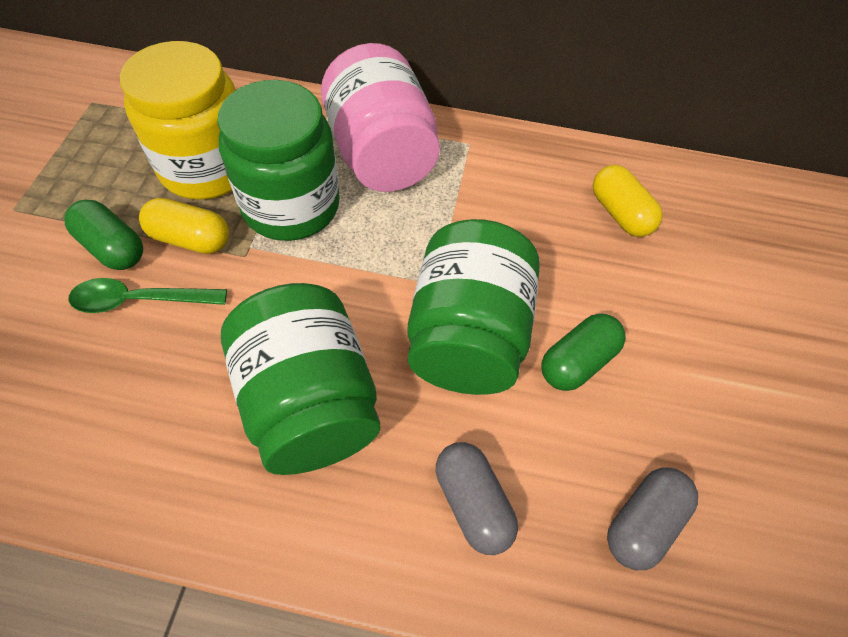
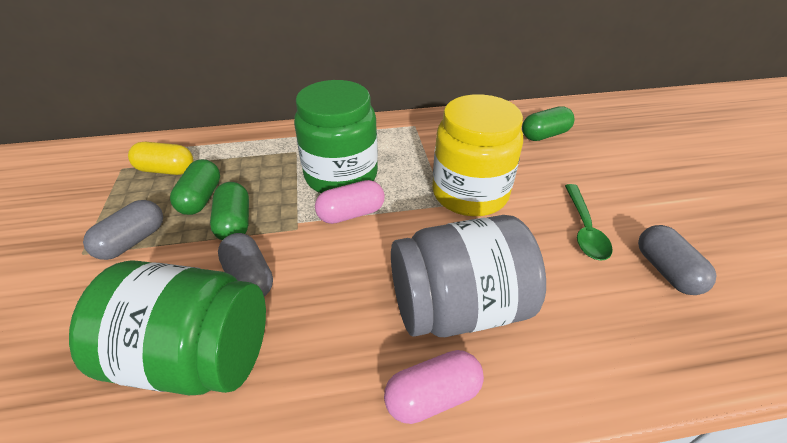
green capsule: 2 -> 3
green jar: 3 -> 2
grey capsule: 2 -> 3
grey jar: 0 -> 1
pink capsule: 0 -> 2
pink jar: 1 -> 0
yellow capsule: 2 -> 1

